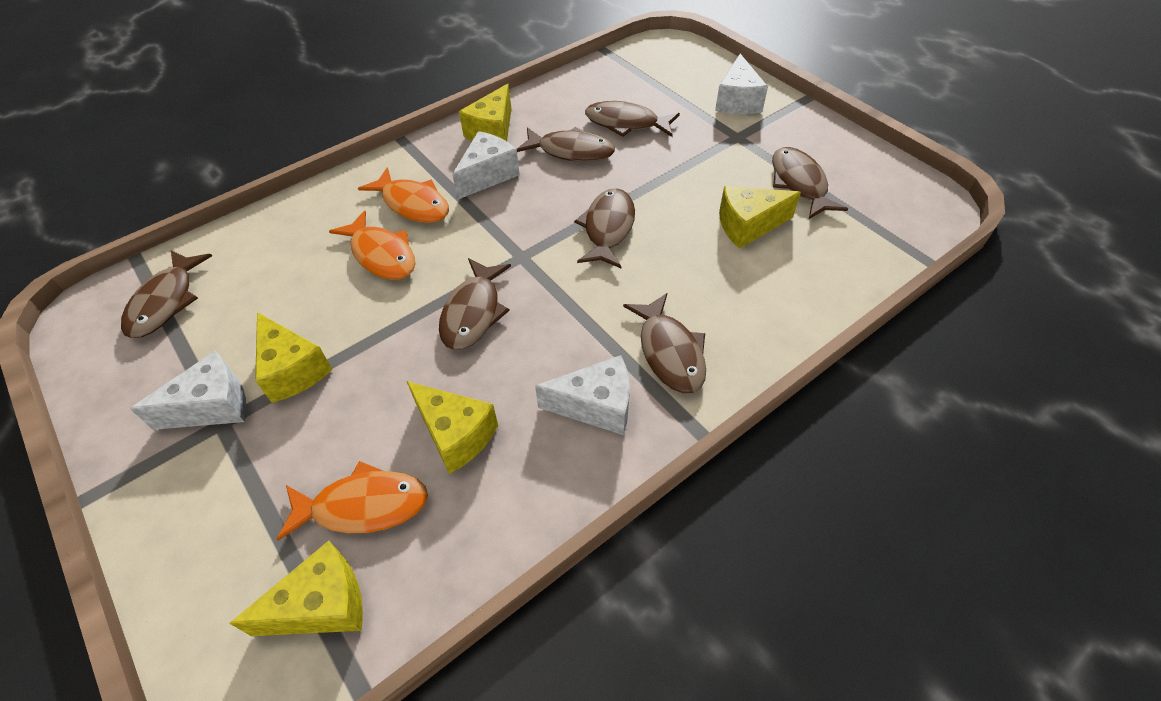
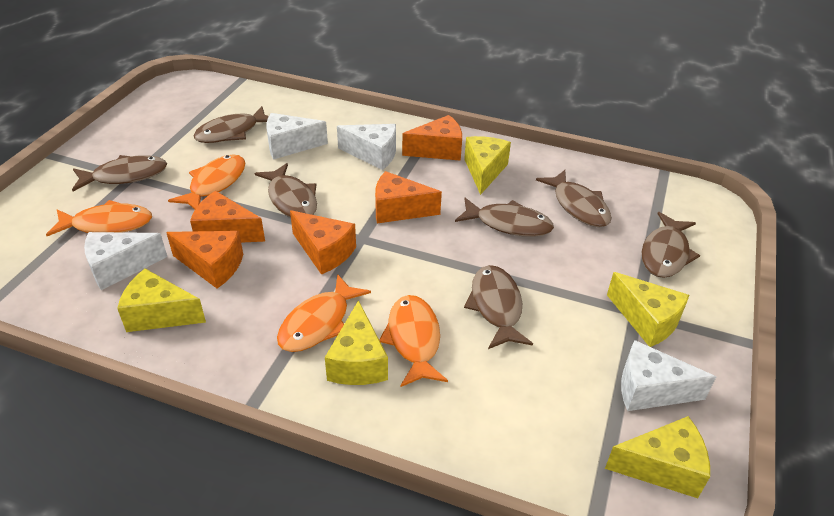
orange cheese: 0 -> 5
orange fish: 3 -> 4

